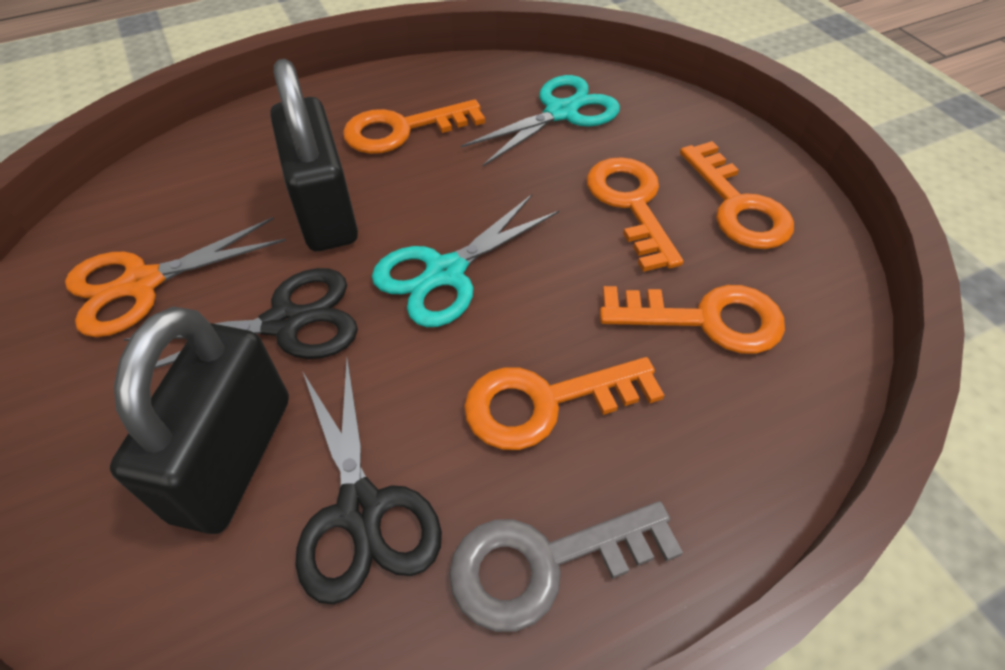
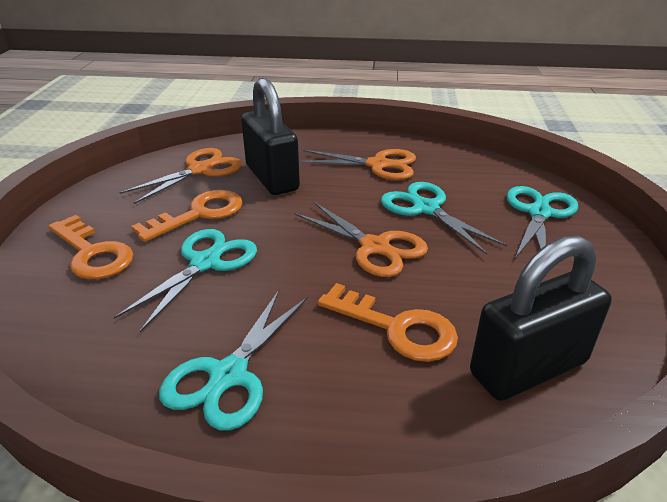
black scissors: 2 -> 0
grey key: 1 -> 0
orange key: 5 -> 3
orange scissors: 1 -> 3
turquoise scissors: 2 -> 4

